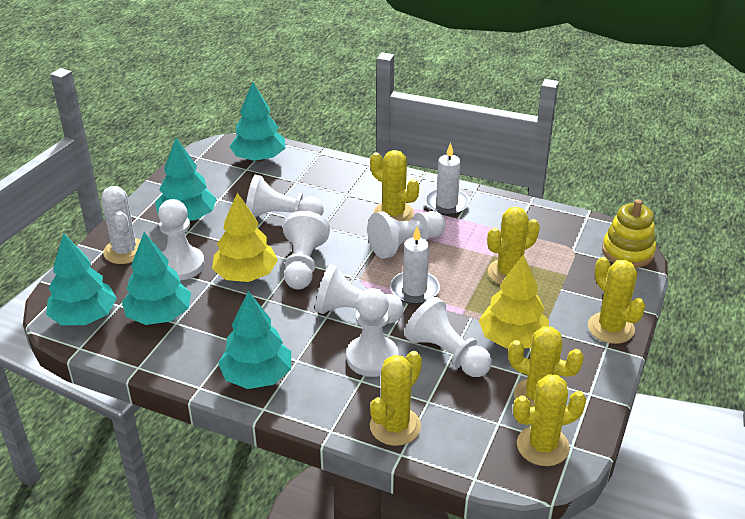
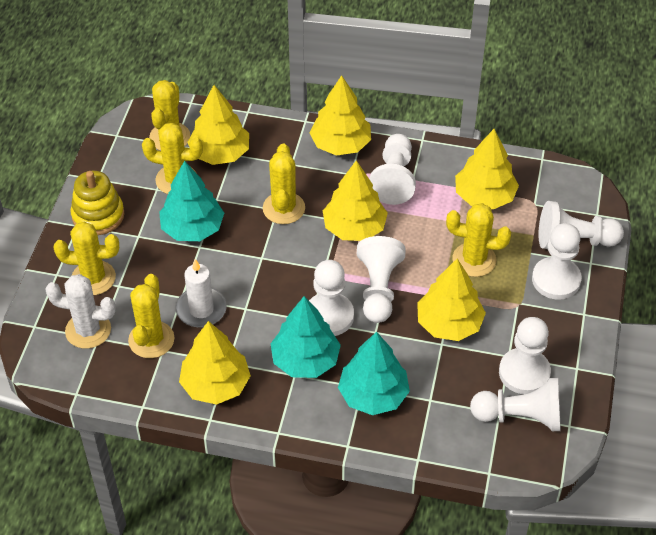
turquoise tree: 5 -> 3
white candle: 2 -> 1
yellow tree: 2 -> 6

